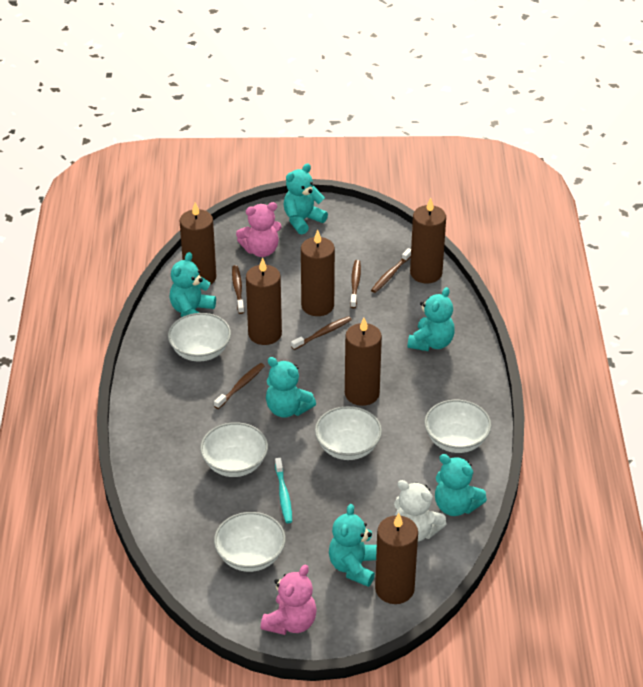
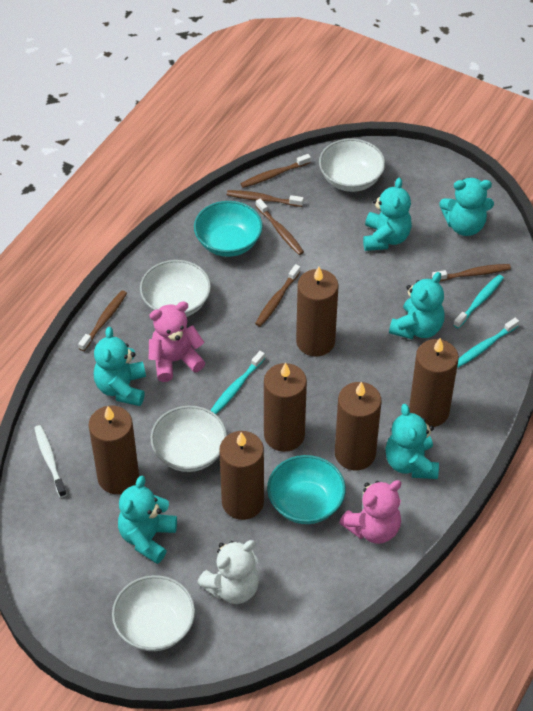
brown toothbrush: 5 -> 6
turquoise bowl: 0 -> 2
turquoise toothbrush: 1 -> 3
white bowl: 5 -> 4
white toothbrush: 0 -> 1

